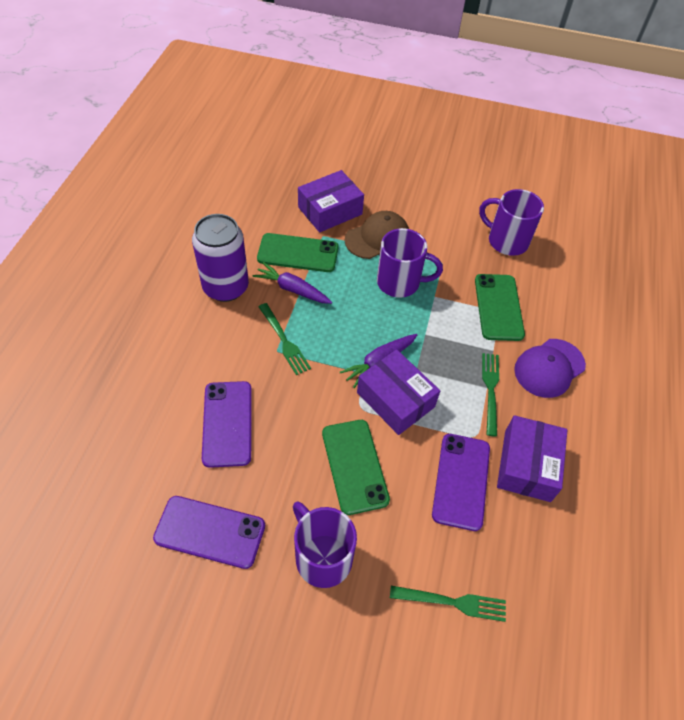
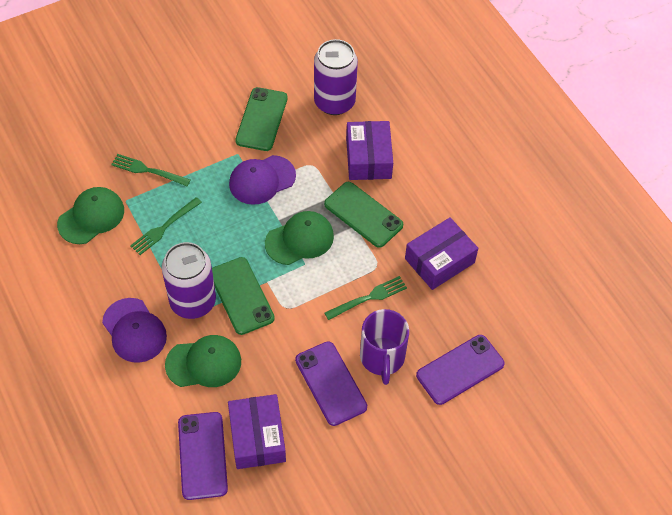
brown cap: 1 -> 0
green cap: 0 -> 3
purple can: 1 -> 2
purple cap: 1 -> 2
purple carrot: 2 -> 0
purple mug: 3 -> 1

